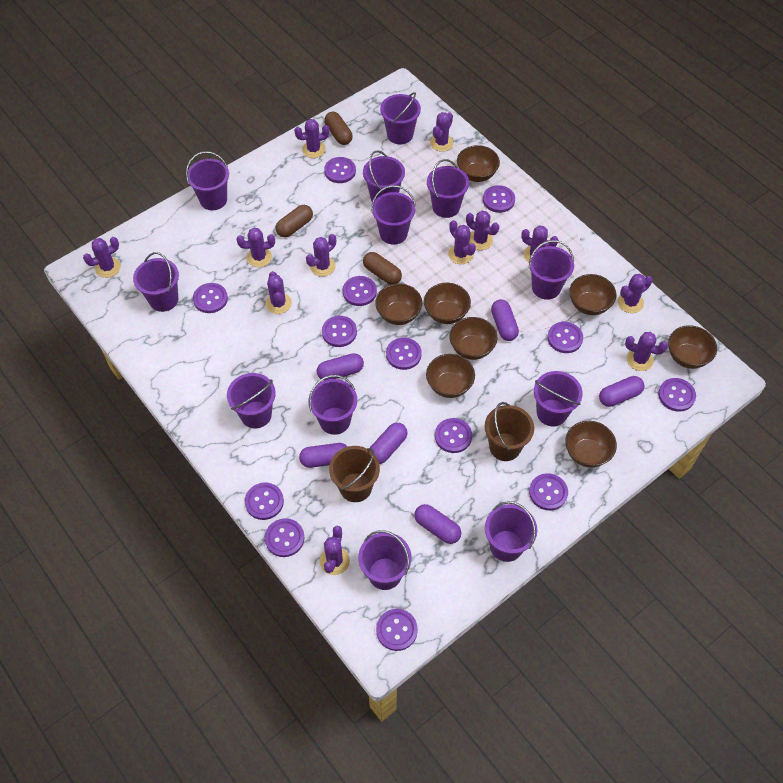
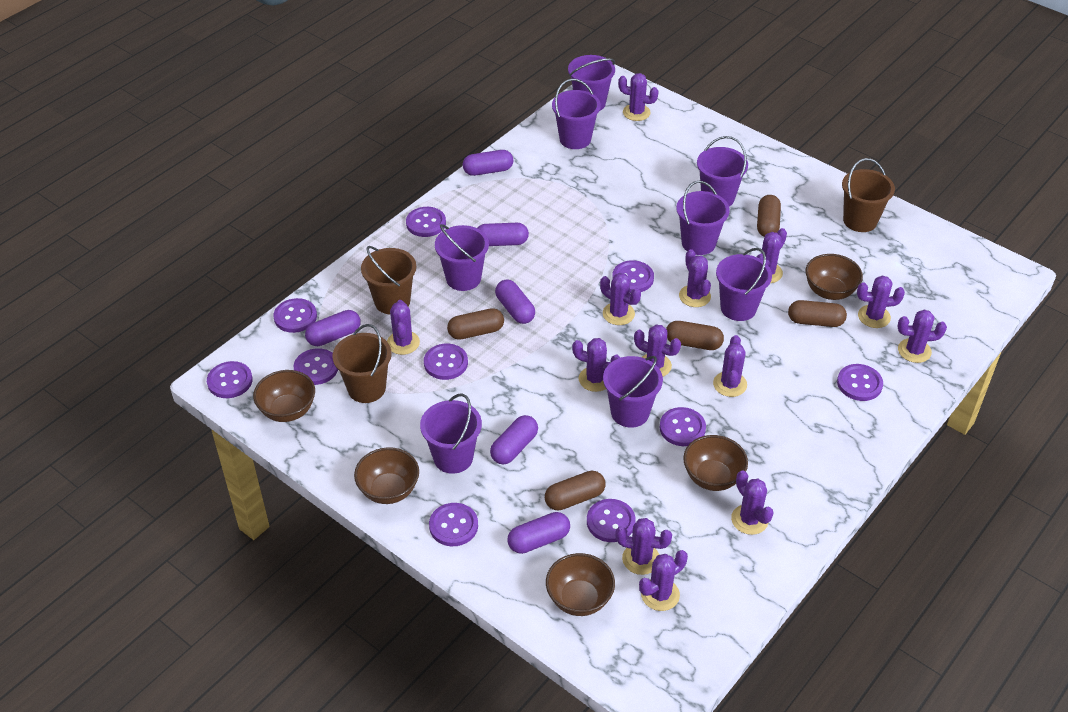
brown bowl: 8 -> 5
brown bucket: 2 -> 3
brown capsule: 3 -> 5
purple bucket: 12 -> 8
purple button: 13 -> 10
purple cactus: 12 -> 13

